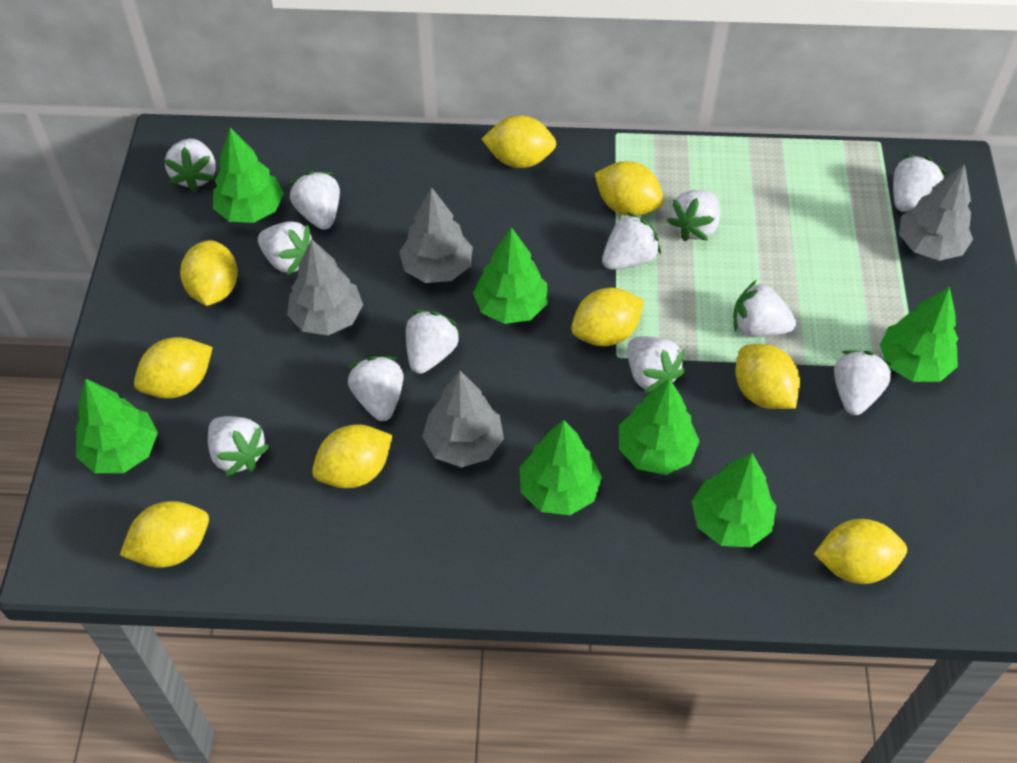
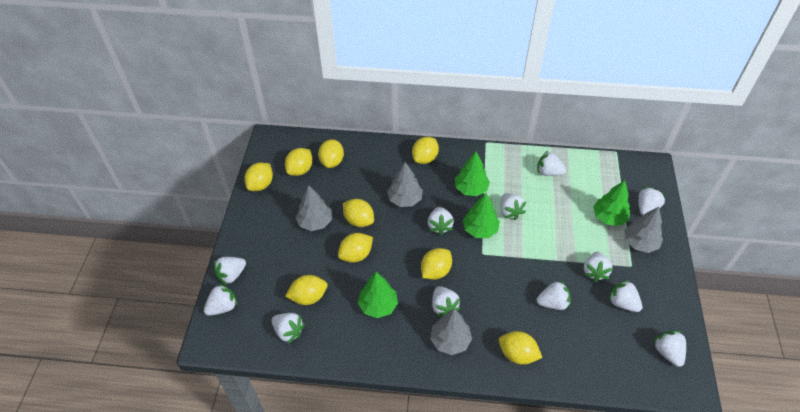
green tree: 7 -> 4

